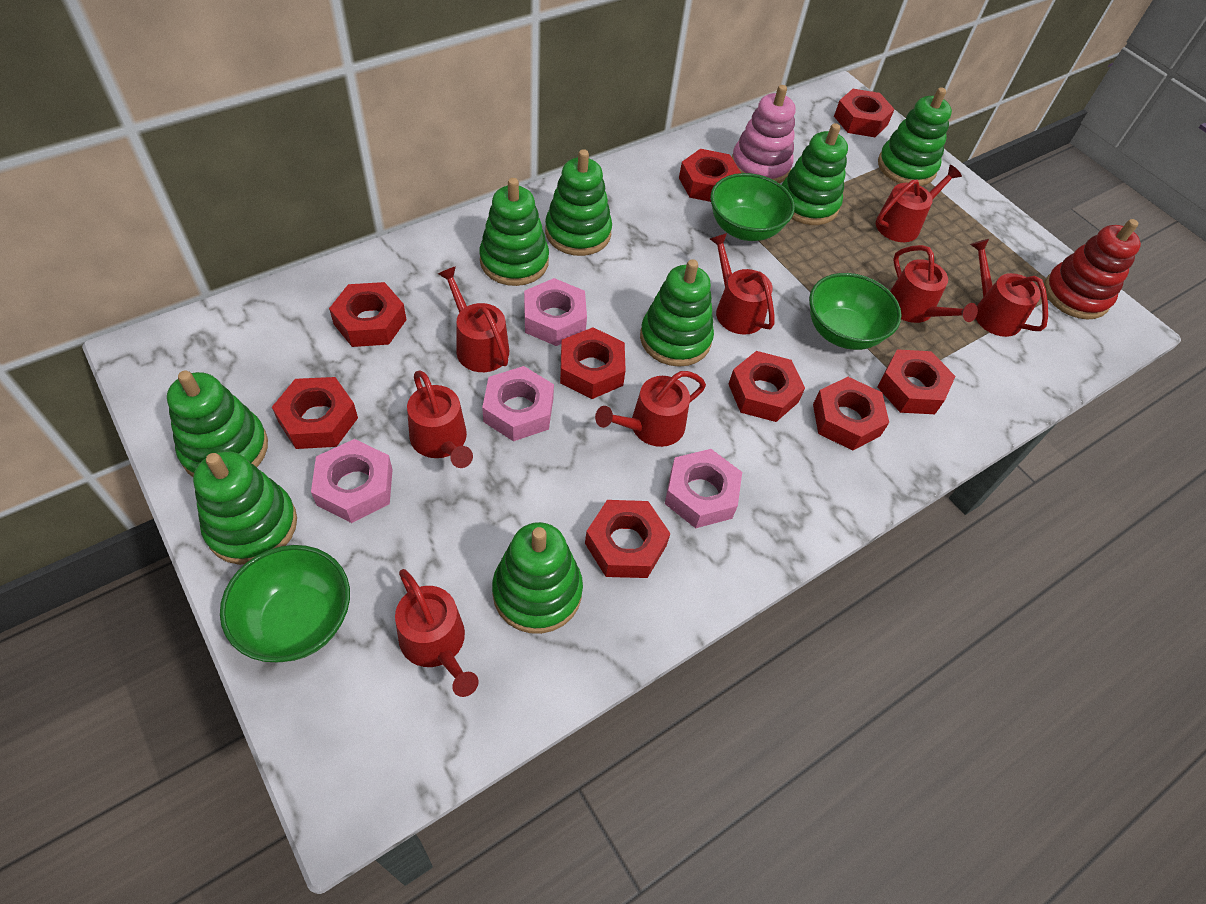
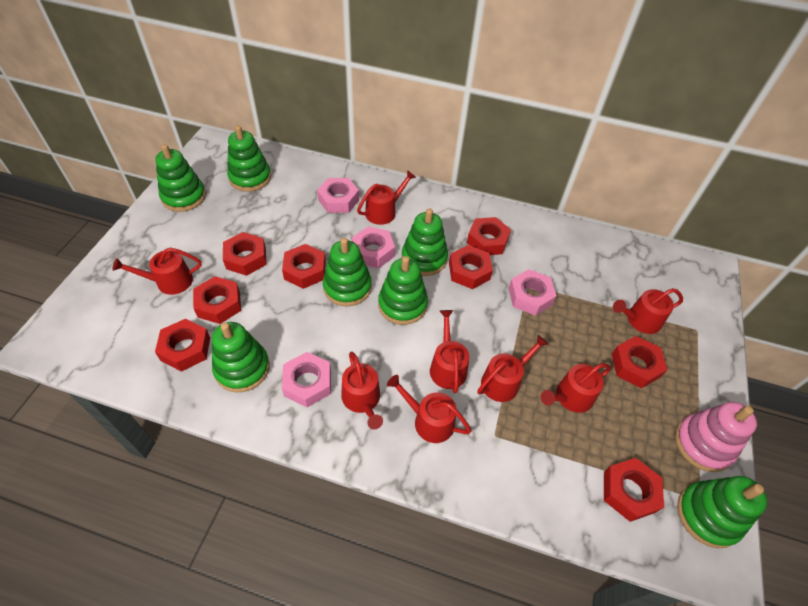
green bowl: 3 -> 0
green stacking toy: 8 -> 7
red nut: 9 -> 8
red stacking toy: 1 -> 0

